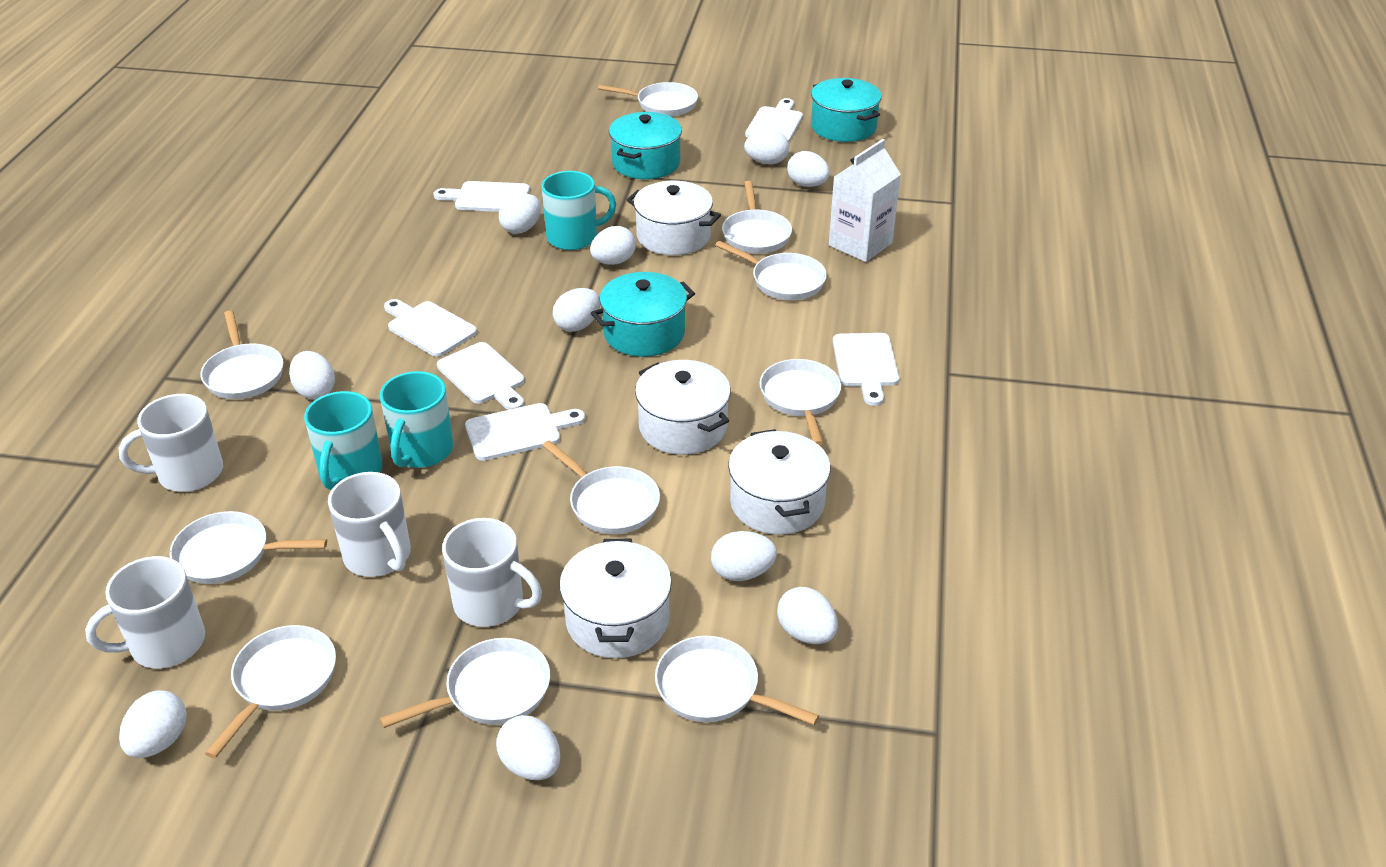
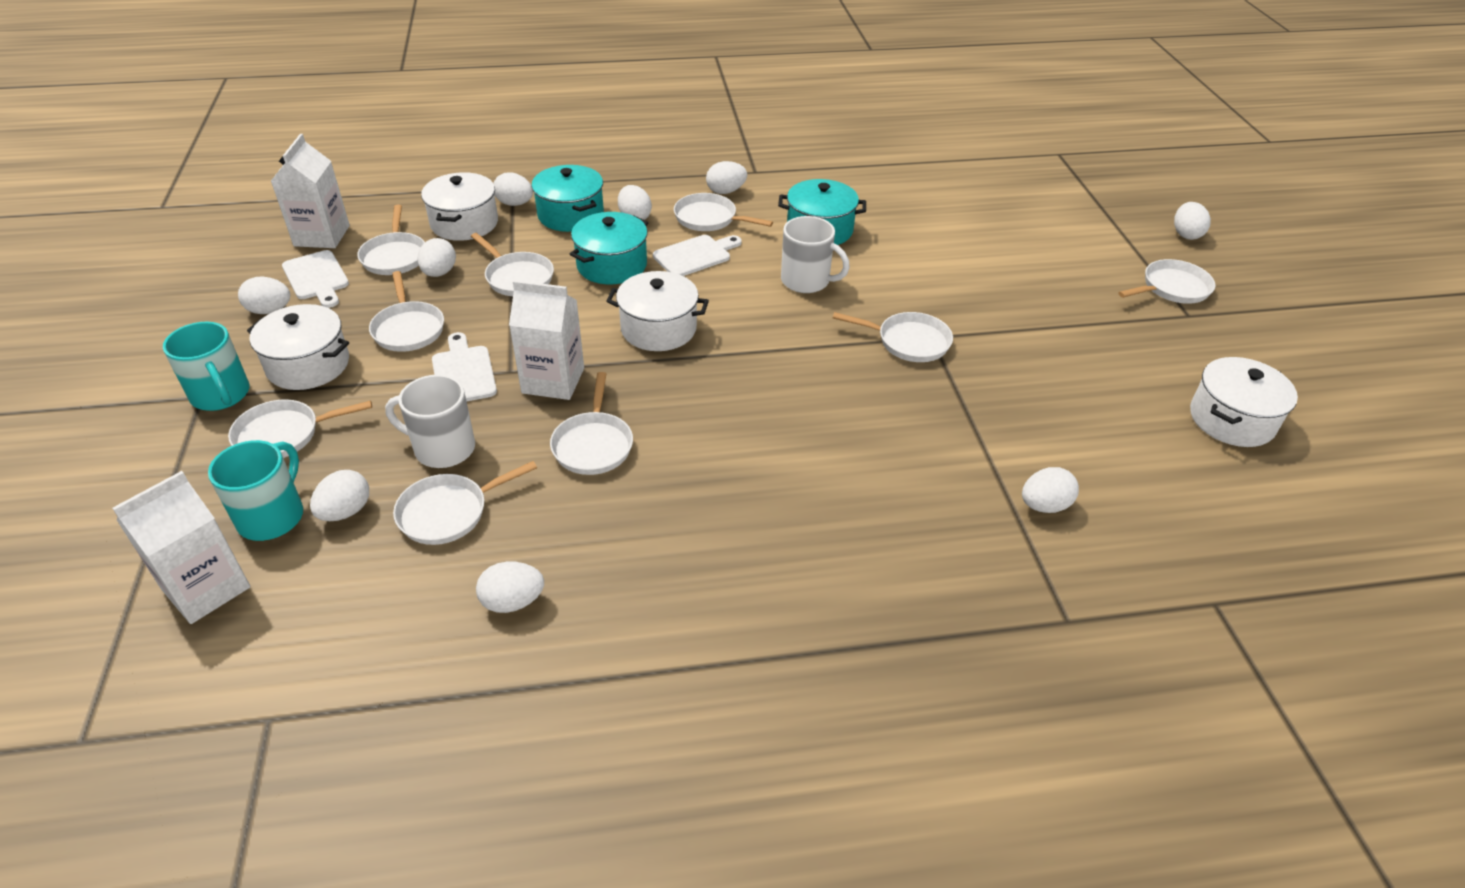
turquoise mug: 3 -> 2
white carton: 1 -> 3
white cutting board: 6 -> 3
white egg: 10 -> 9
white mug: 4 -> 2
white pan: 10 -> 9

